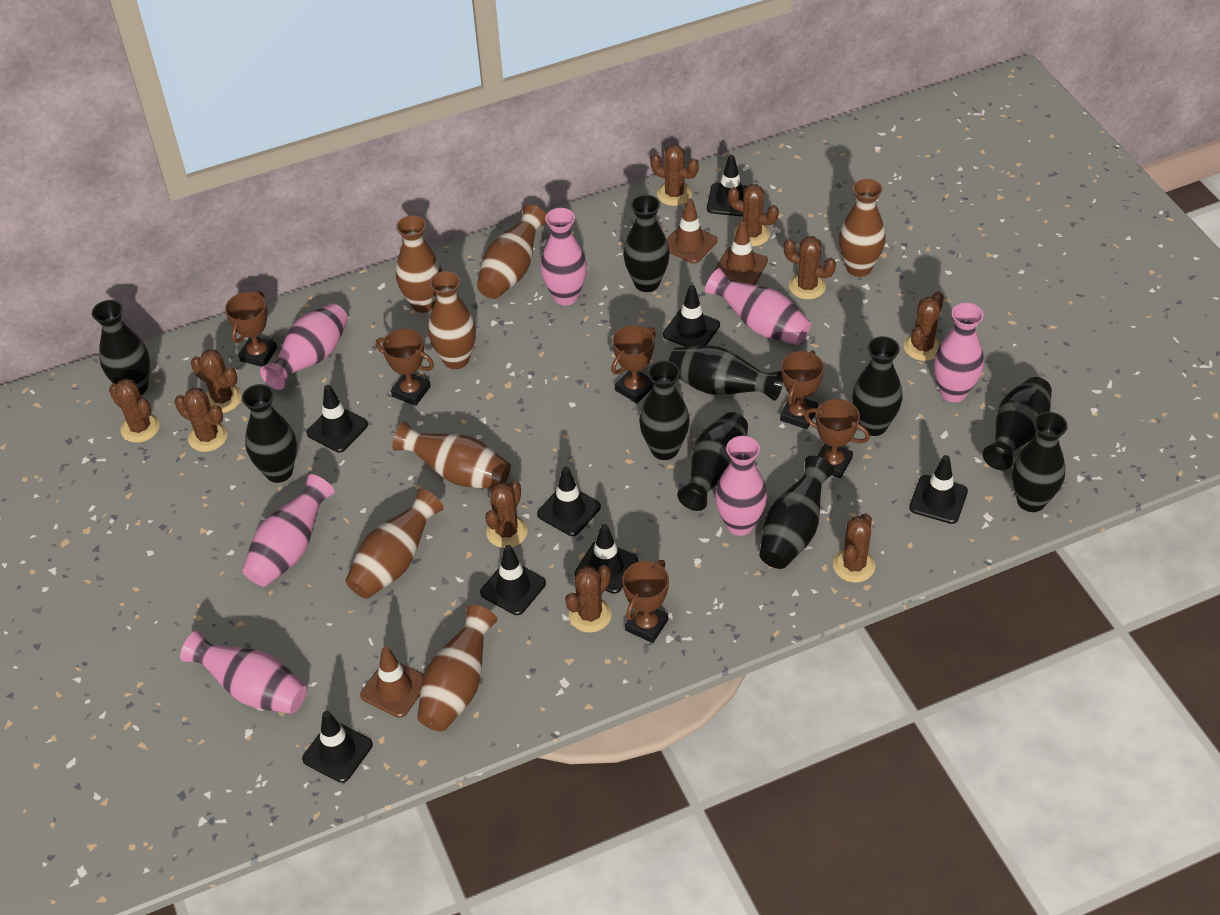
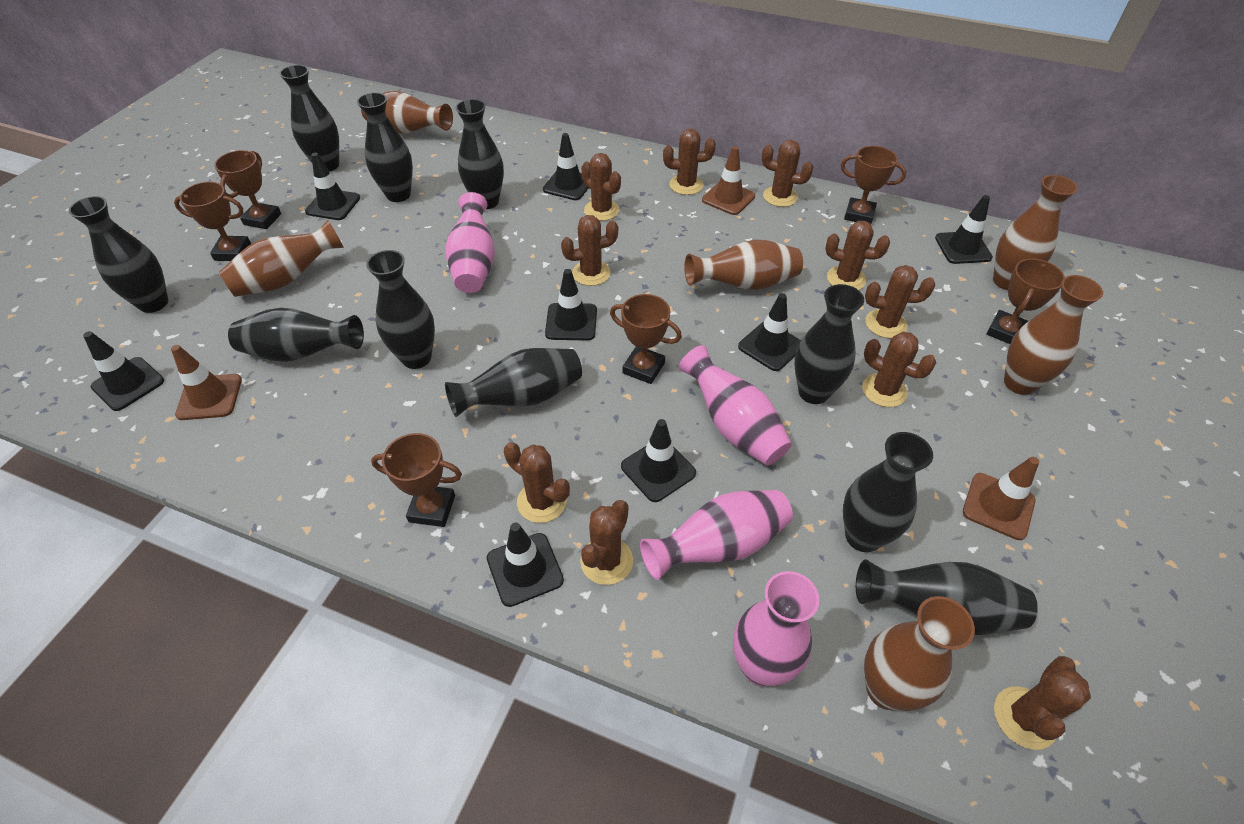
brown vase: 7 -> 6
pink vase: 7 -> 4

